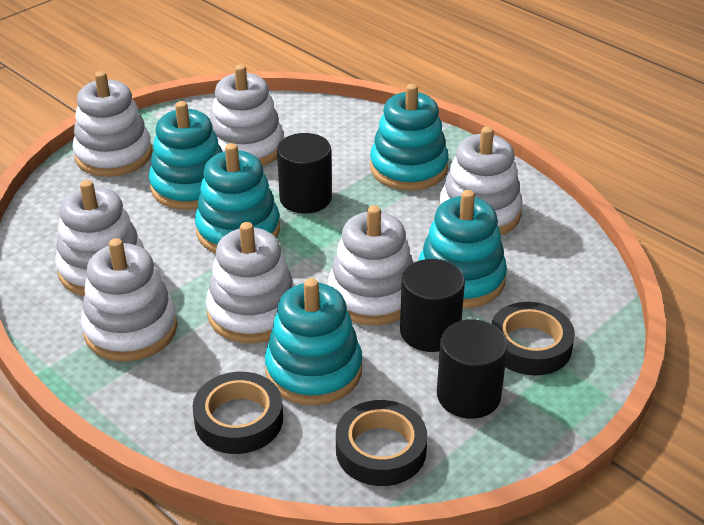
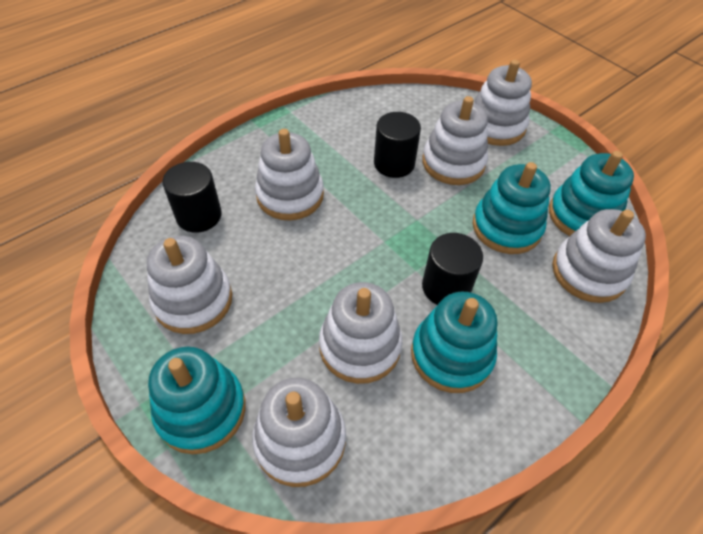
black tape: 3 -> 0
turquoise stacking toy: 5 -> 4

